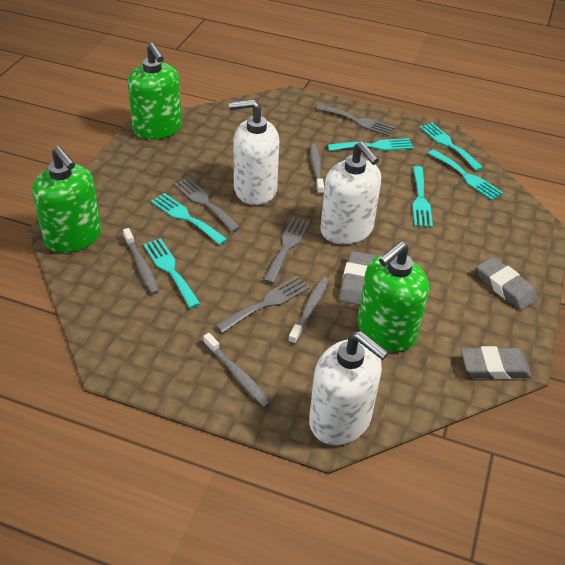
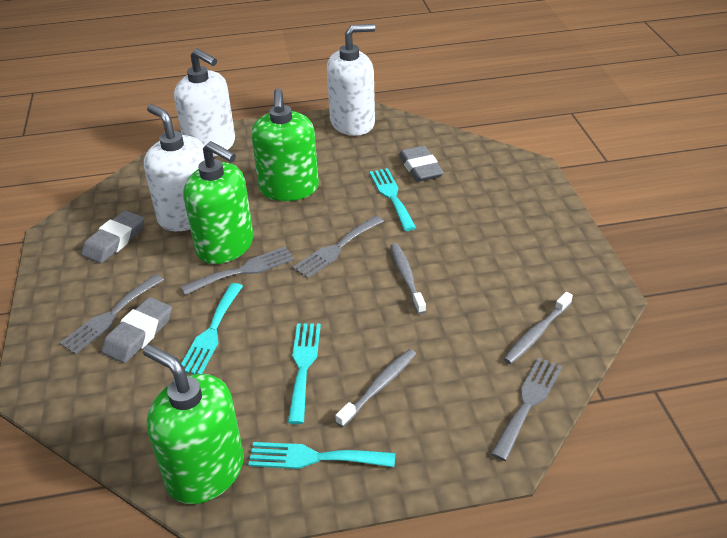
grey toothbrush: 4 -> 3
turquoise fork: 6 -> 4

